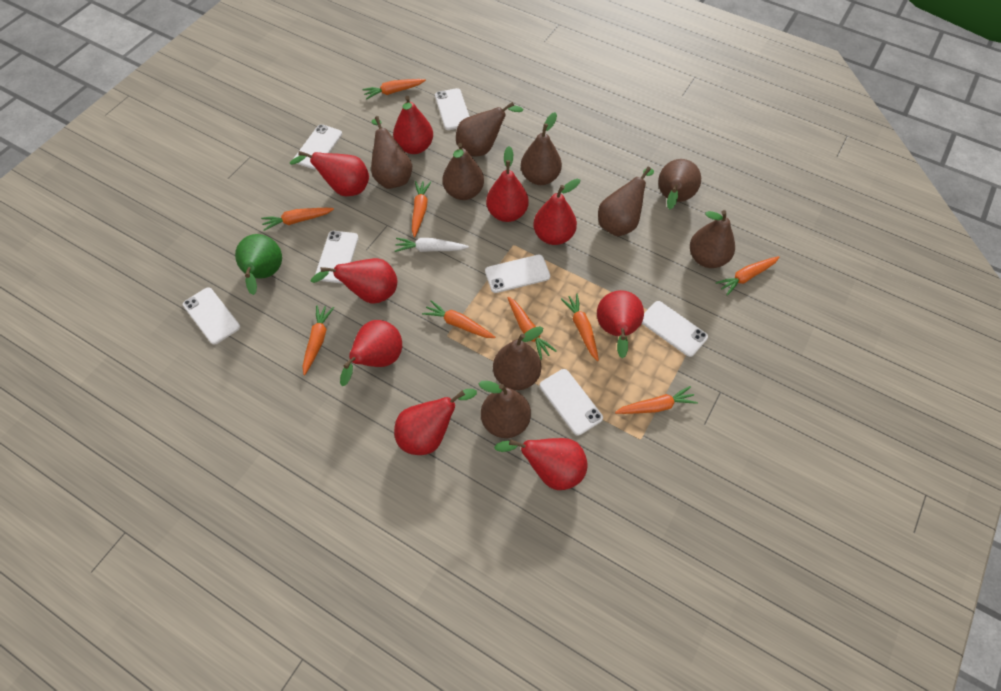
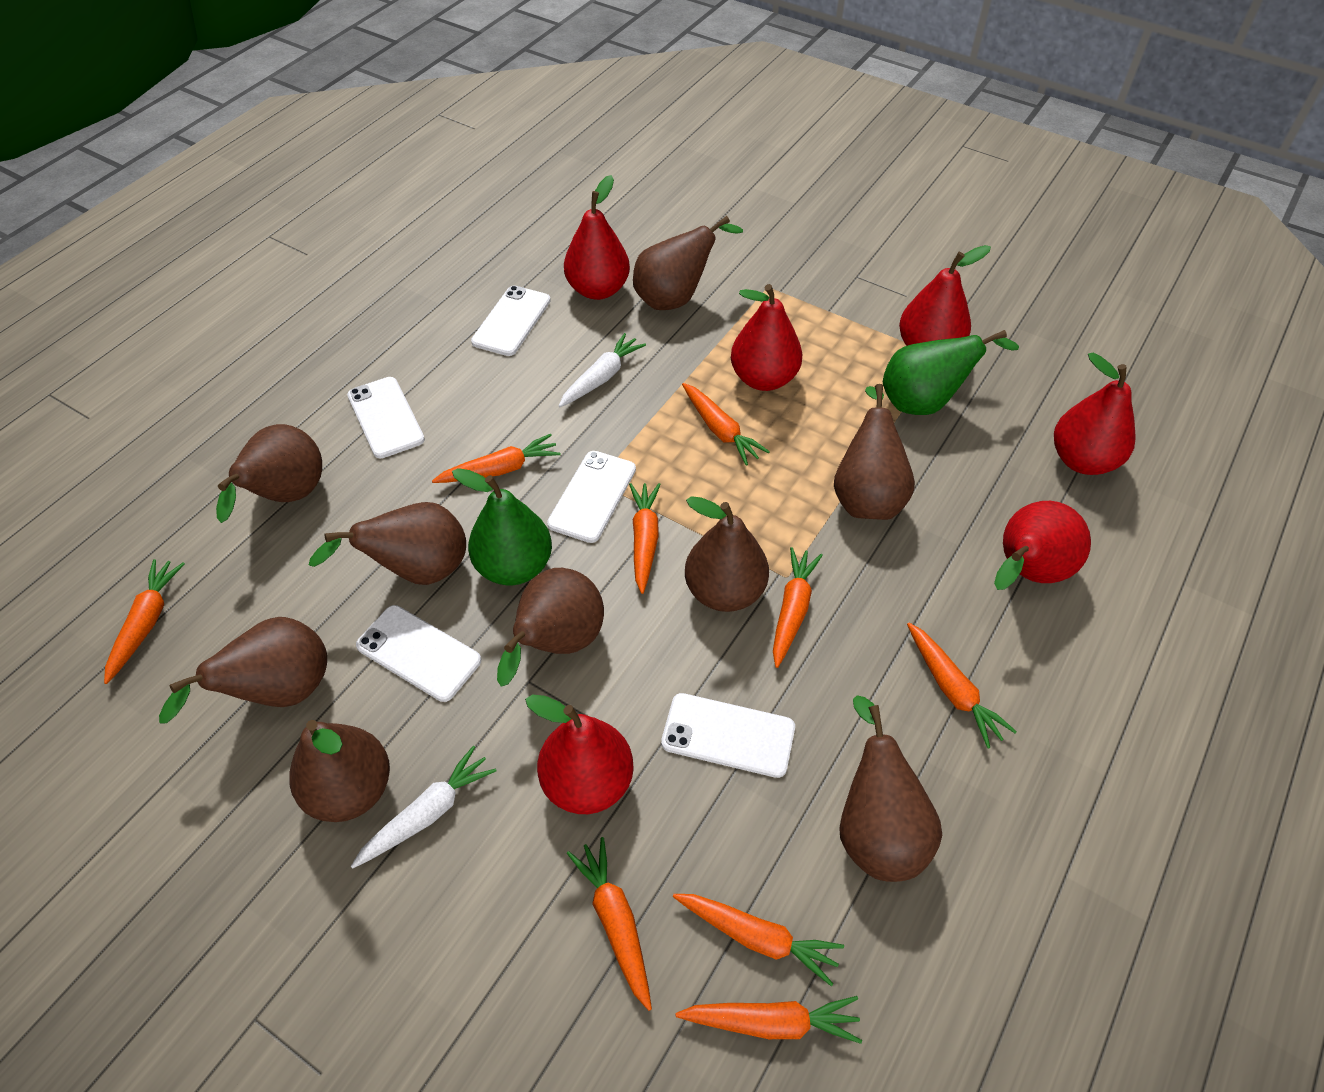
green pear: 1 -> 2
red pear: 9 -> 6
white carrot: 1 -> 2
white phone: 7 -> 5

